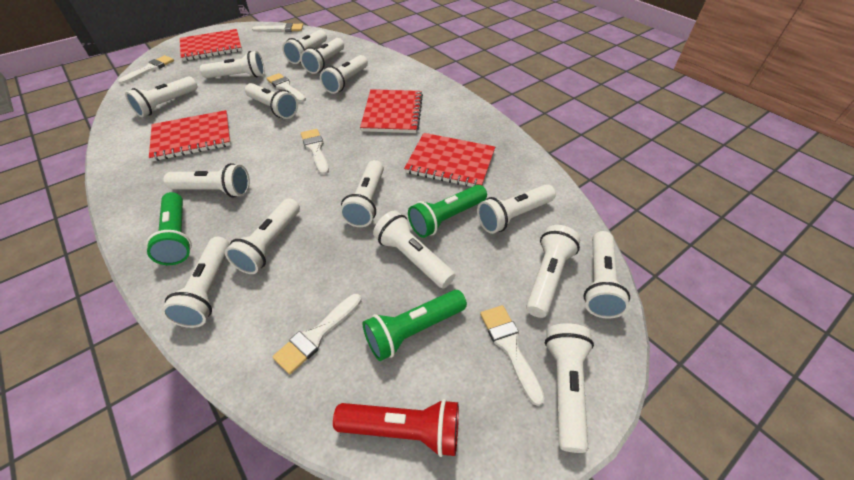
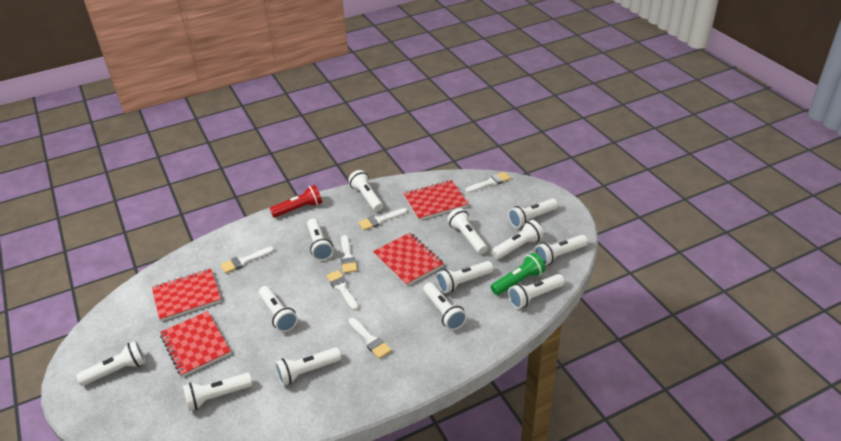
green flashlight: 3 -> 1
white flashlight: 15 -> 13

